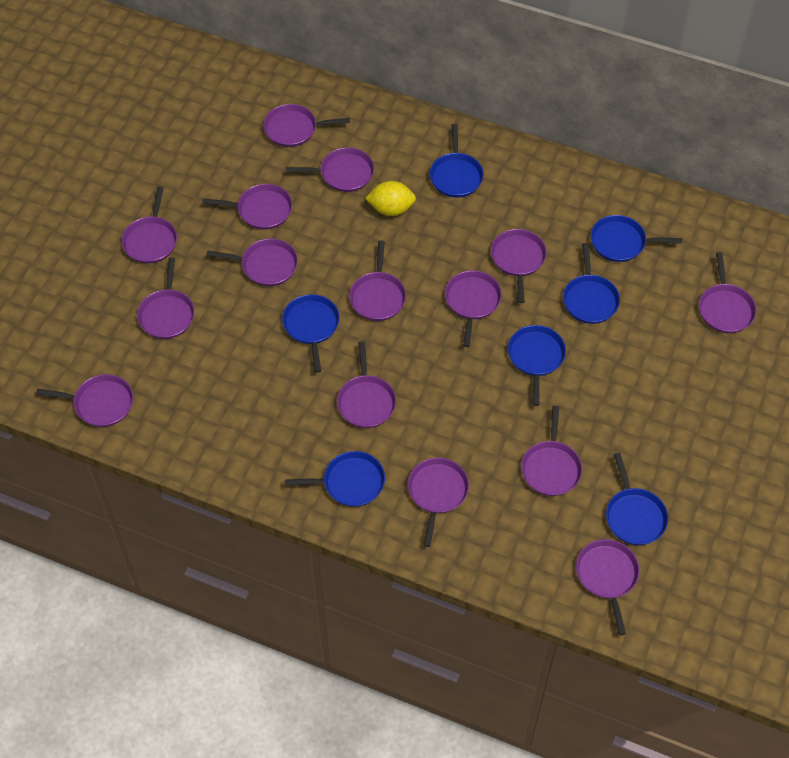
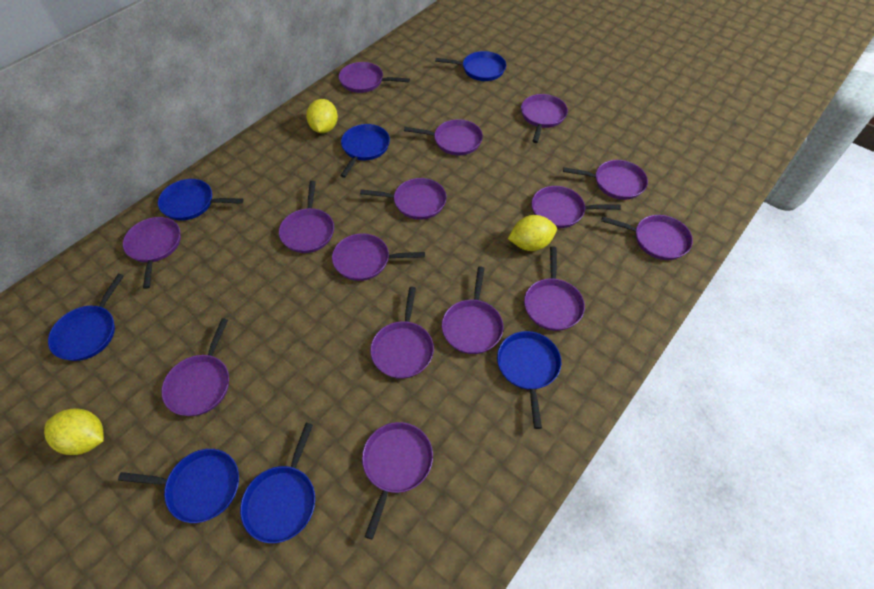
yellow lemon: 1 -> 3

